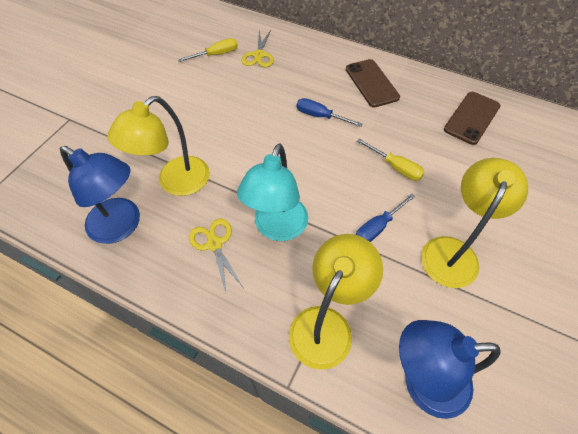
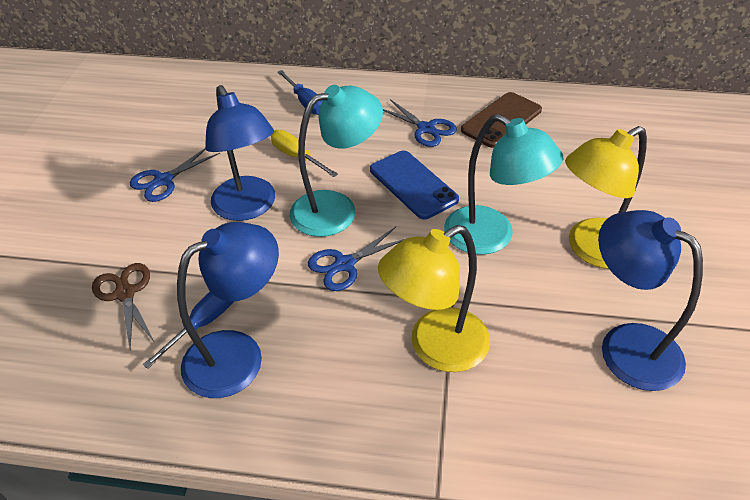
blue lamp: 2 -> 3
blue phone: 0 -> 1
blue scissors: 0 -> 3
brown phone: 2 -> 1
brown scissors: 0 -> 1
turquoise lamp: 1 -> 2
yellow lamp: 3 -> 2
yellow scissors: 2 -> 0
yellow screwdriver: 2 -> 1

